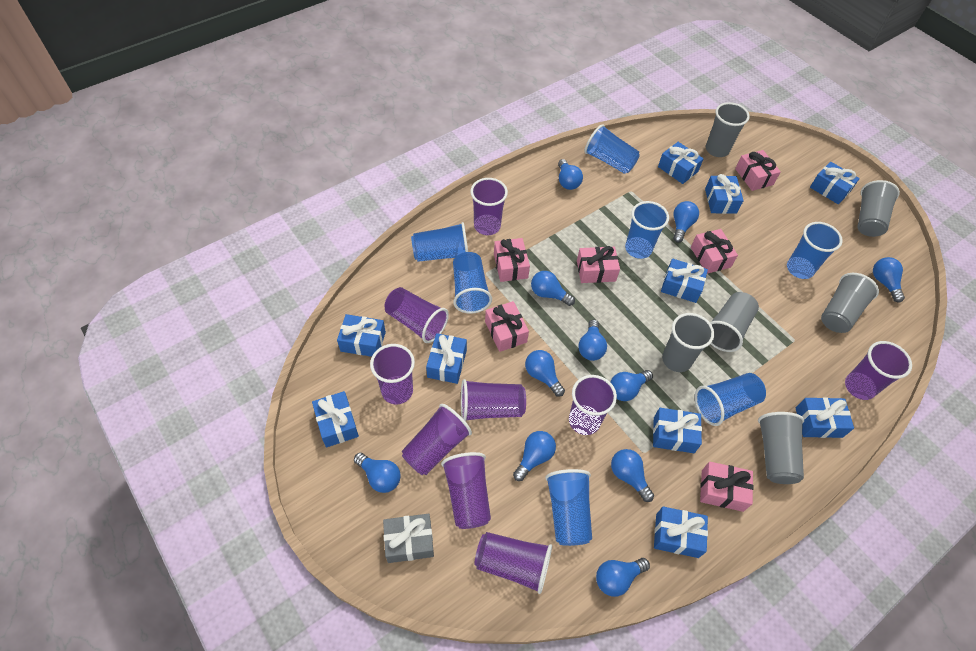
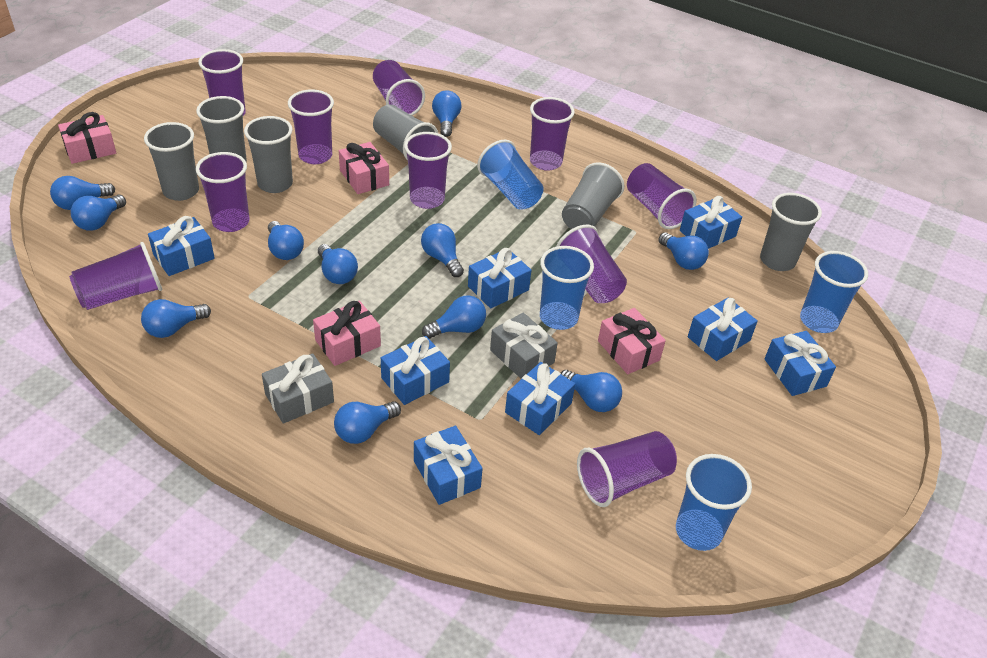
blue cup: 7 -> 4
blue gift: 10 -> 8
grey gift: 1 -> 2
pink gift: 6 -> 4
purple cup: 9 -> 10

